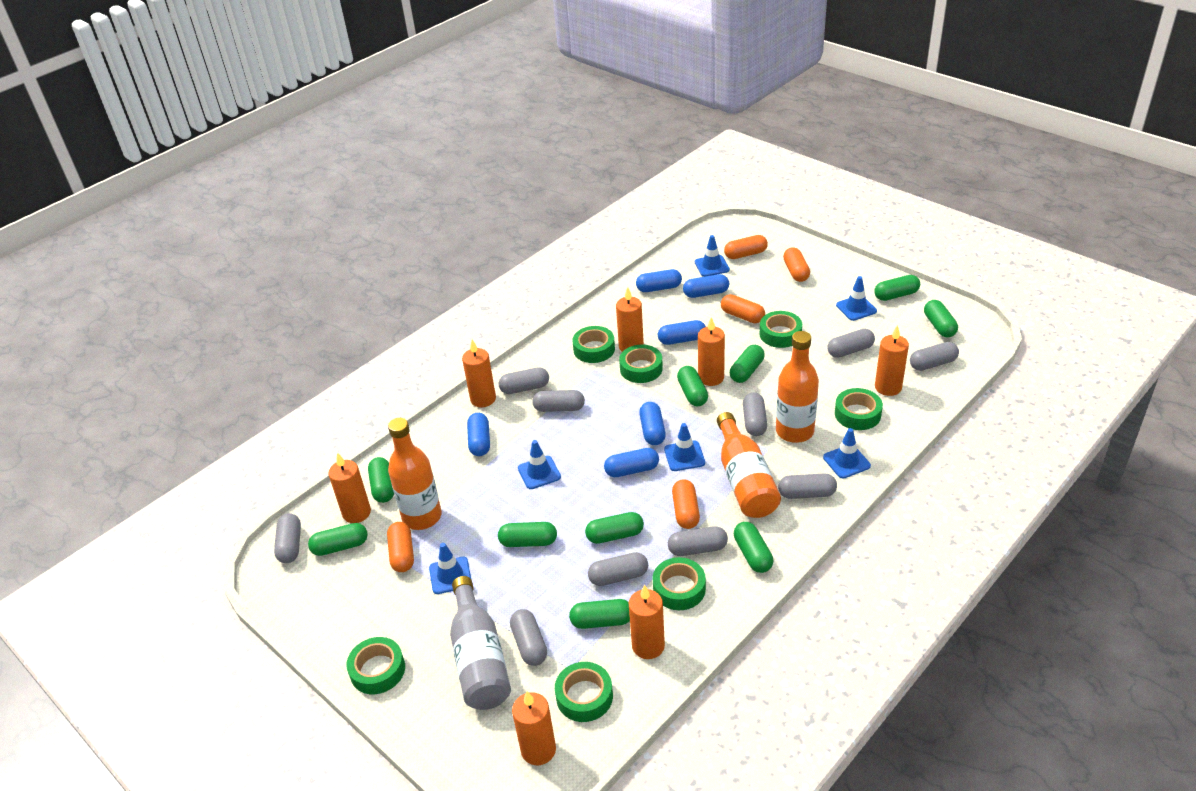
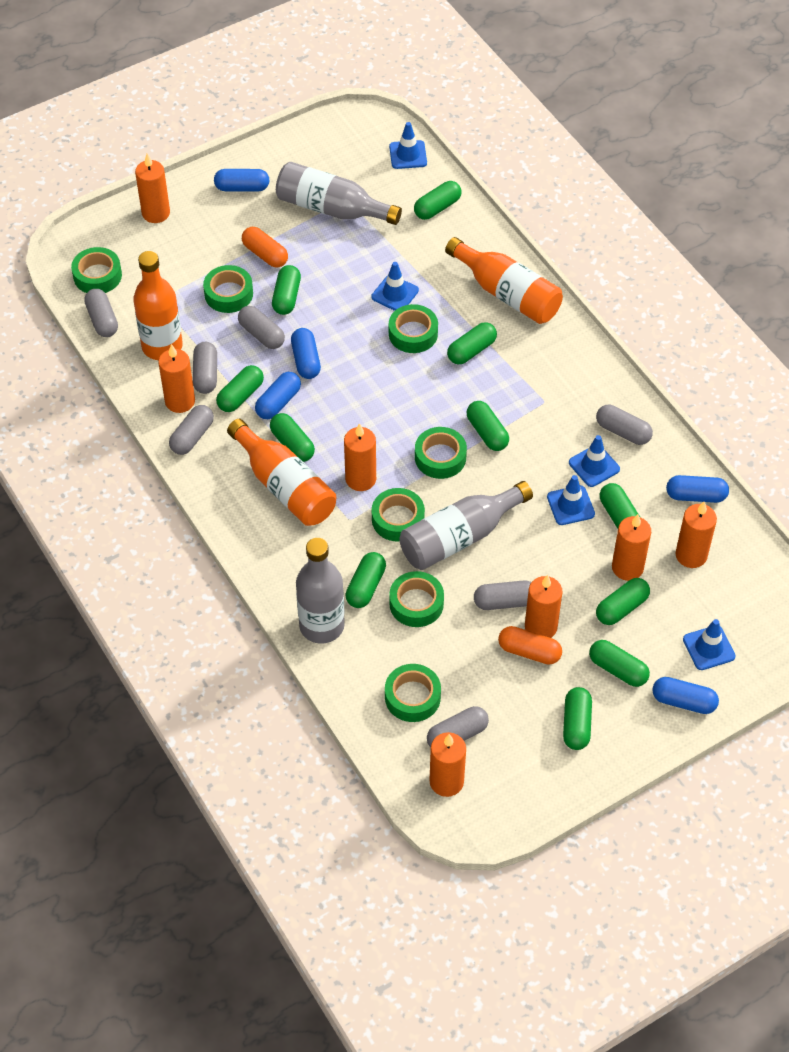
blue capsule: 6 -> 5
blue traffic cone: 6 -> 5
green capsule: 10 -> 11
grey bottle: 1 -> 3
grey capsule: 10 -> 7
orange capsule: 5 -> 2

